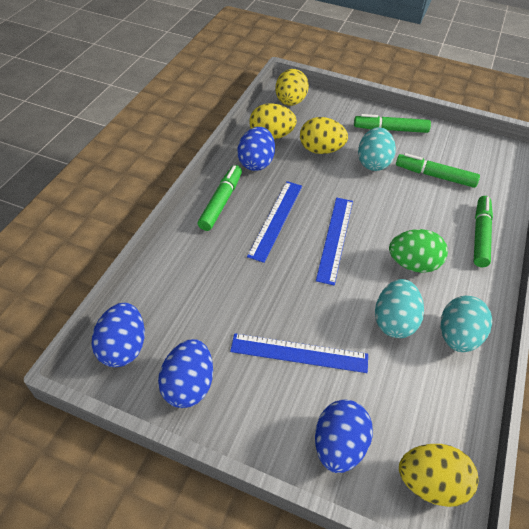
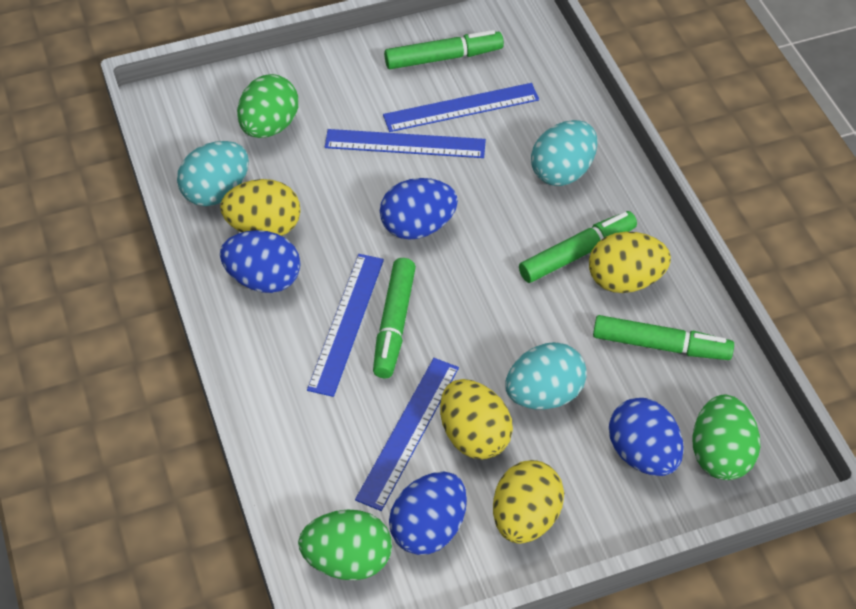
blue ruler: 3 -> 4
green egg: 1 -> 3

